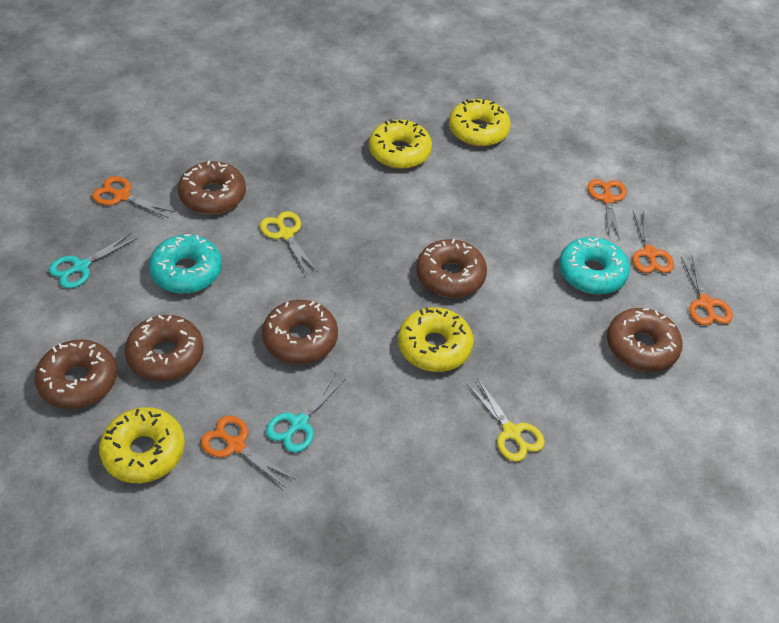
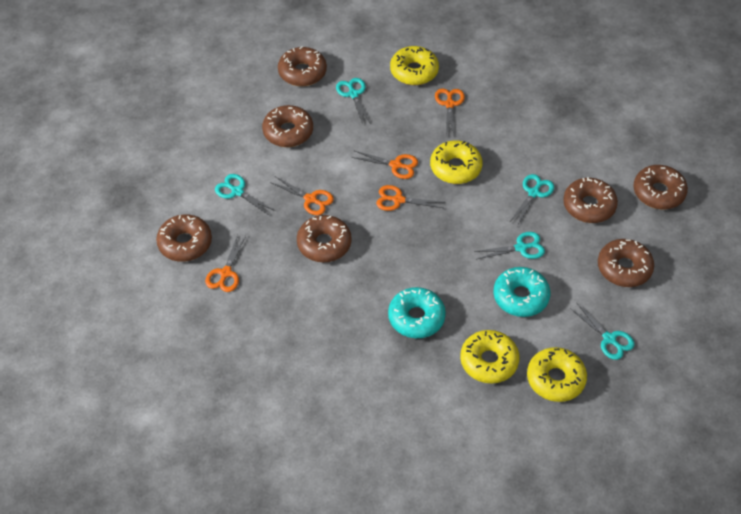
brown donut: 6 -> 7
turquoise scissors: 2 -> 5
yellow scissors: 2 -> 0

